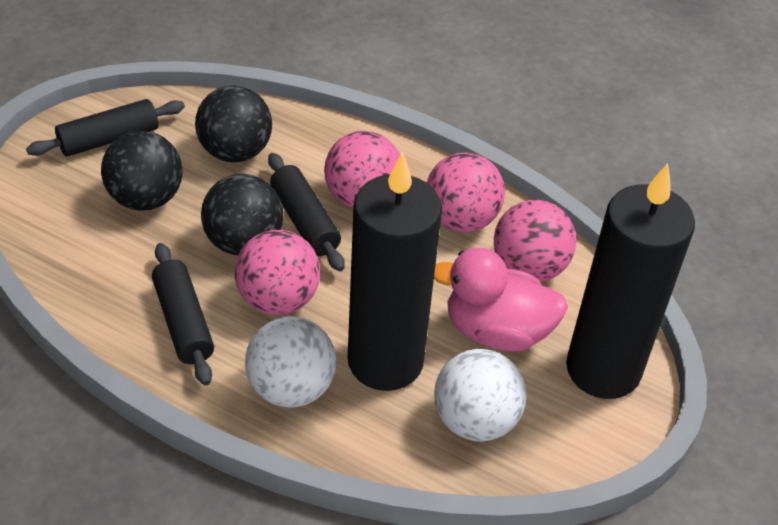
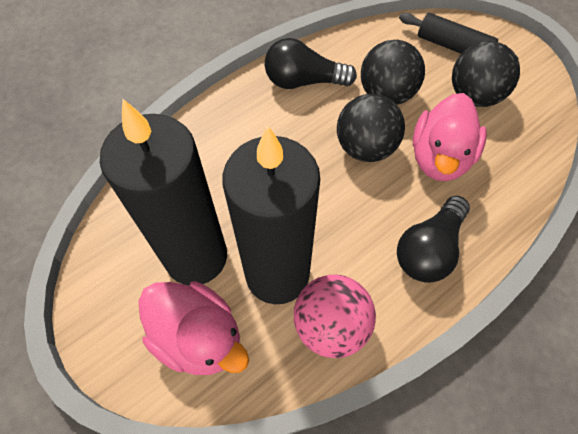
black light bulb: 0 -> 2
black rolling pin: 3 -> 1
pink ball: 4 -> 1
pink duck: 1 -> 2
white ball: 2 -> 0

